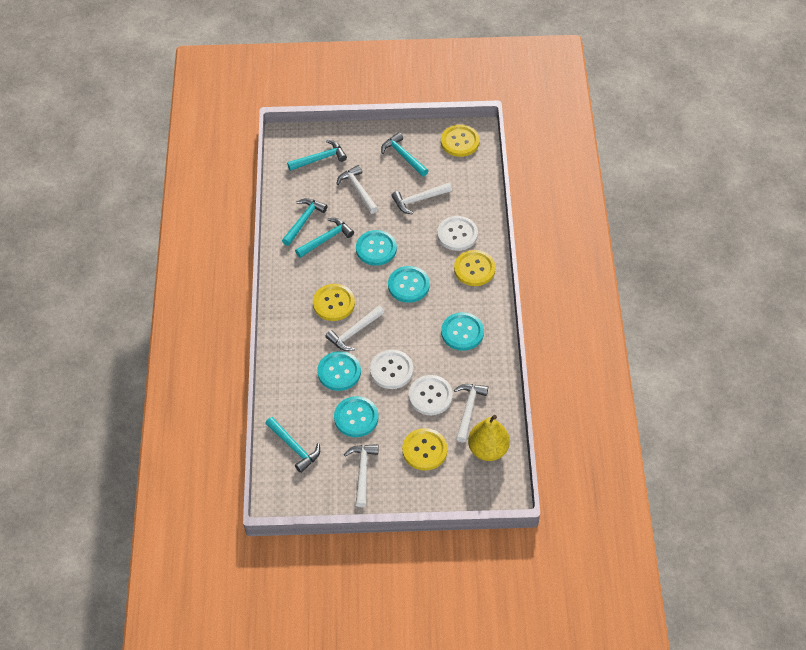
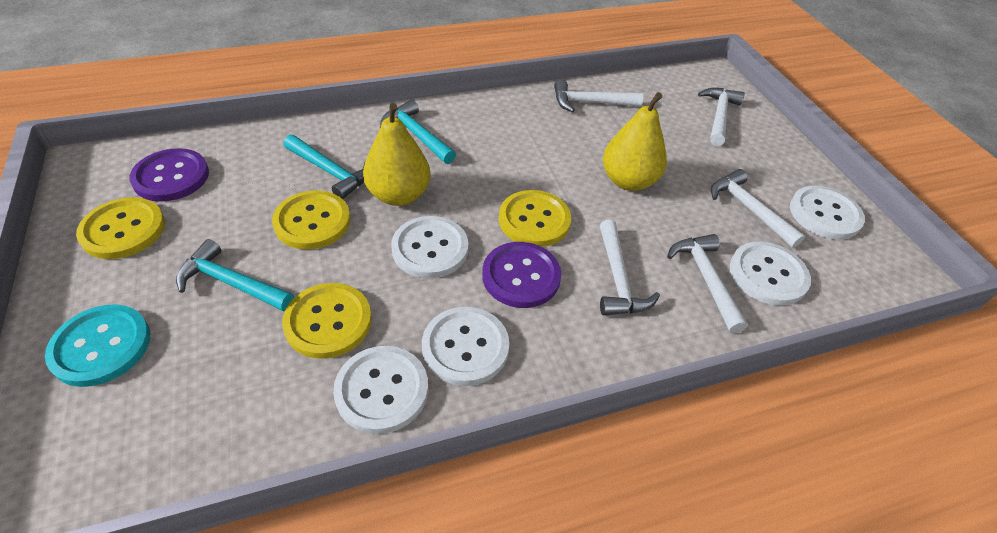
purple button: 0 -> 2
turquoise button: 5 -> 1
turquoise hammer: 5 -> 3
white button: 3 -> 5
yellow pear: 1 -> 2

